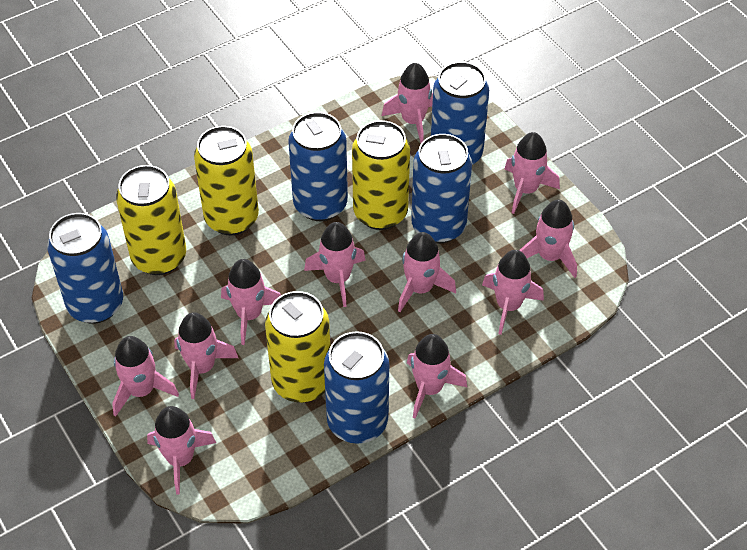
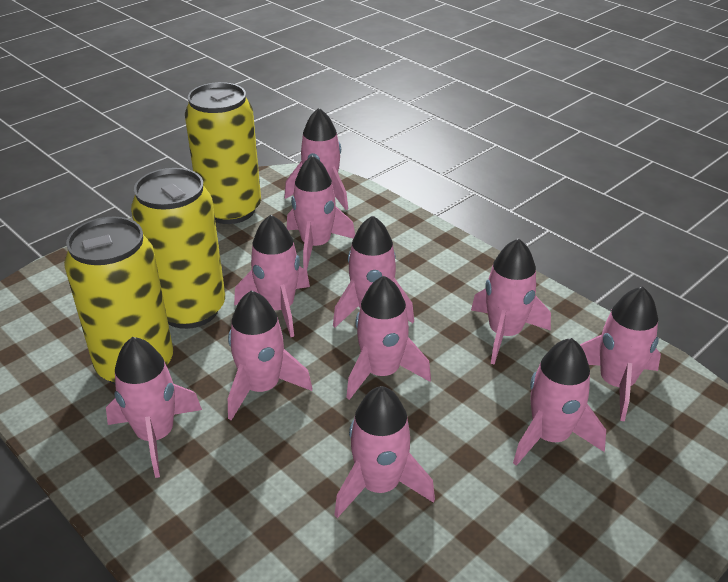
blue can: 5 -> 0
yellow can: 4 -> 3

